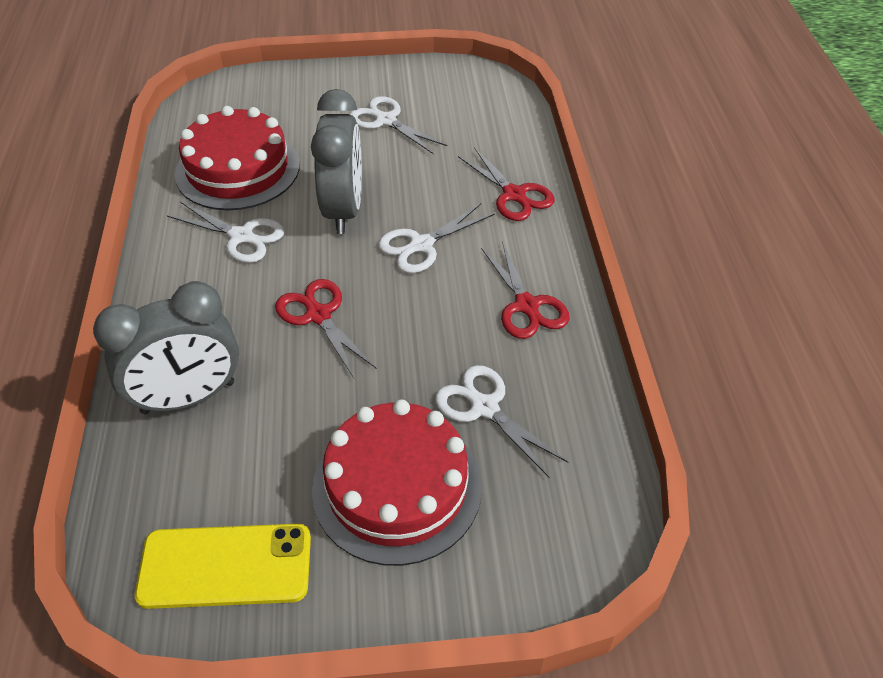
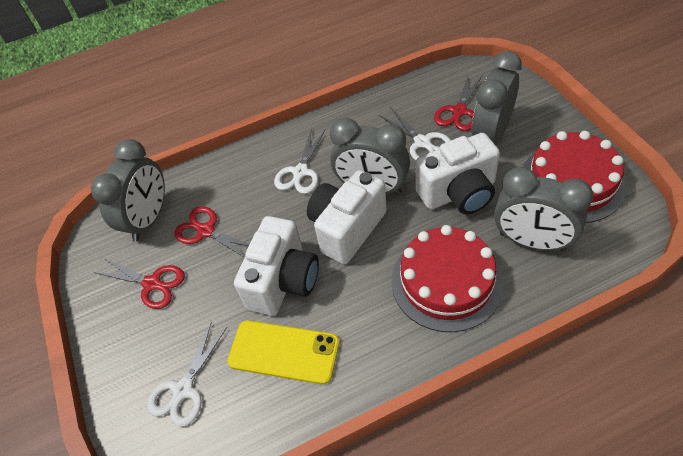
grey clock: 2 -> 4
white camera: 0 -> 3
white scissors: 4 -> 3

